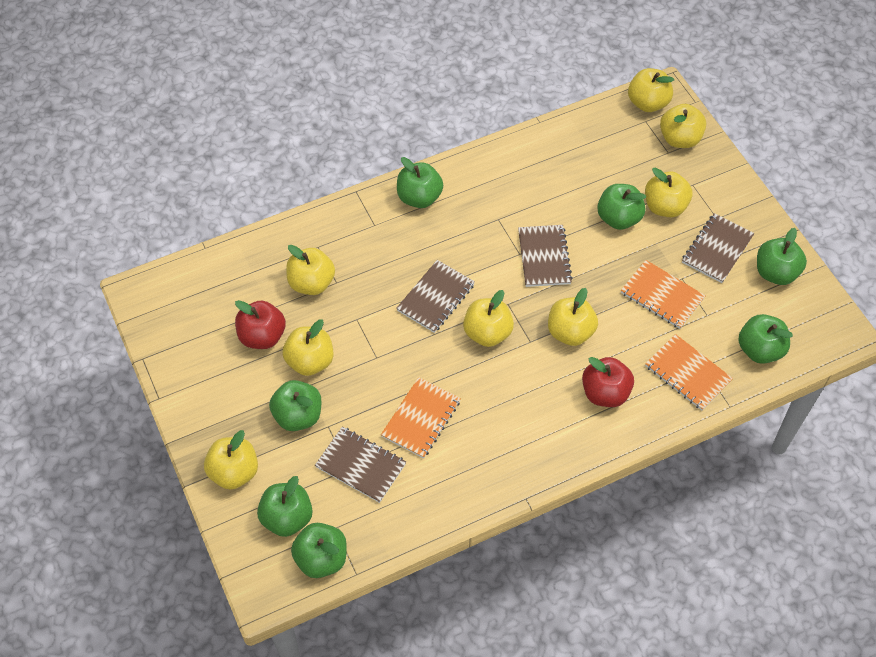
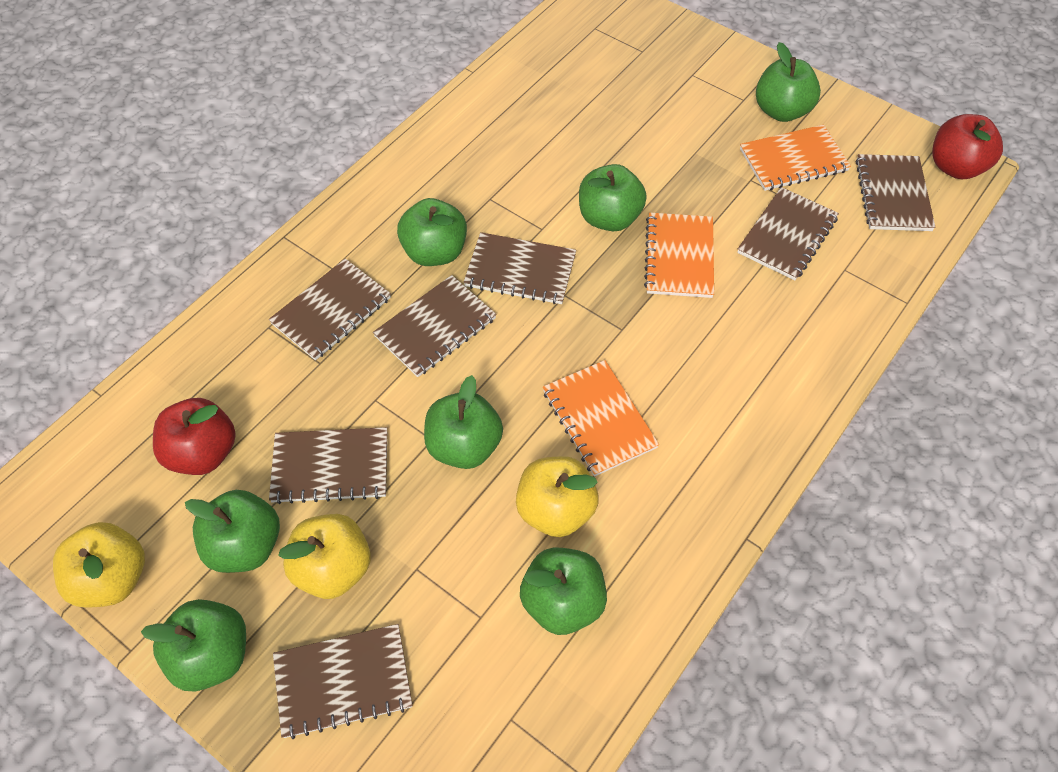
brown notebook: 4 -> 7
yellow apple: 8 -> 3

